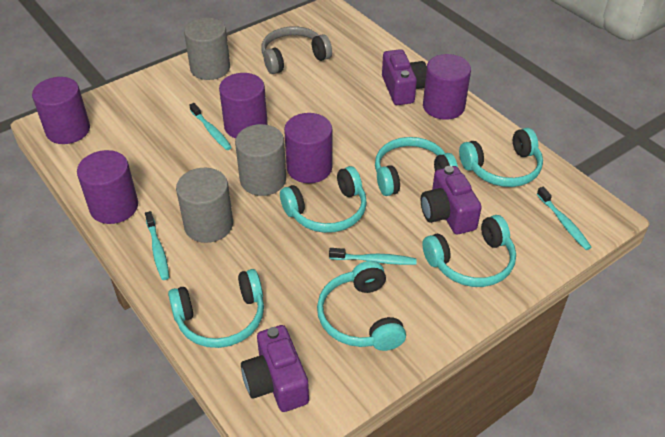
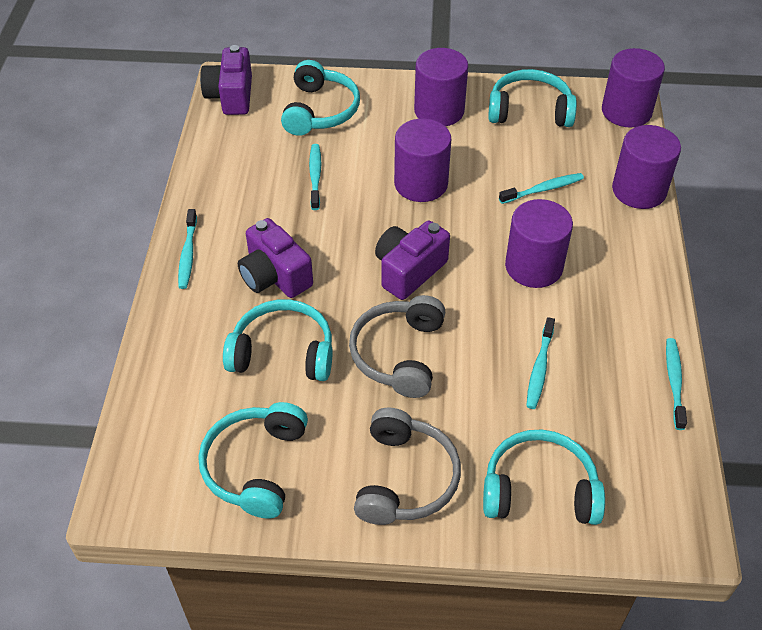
grey cylinder: 3 -> 0
grey headphones: 1 -> 2
turquoise headphones: 6 -> 5
turquoise toothbrush: 4 -> 5

